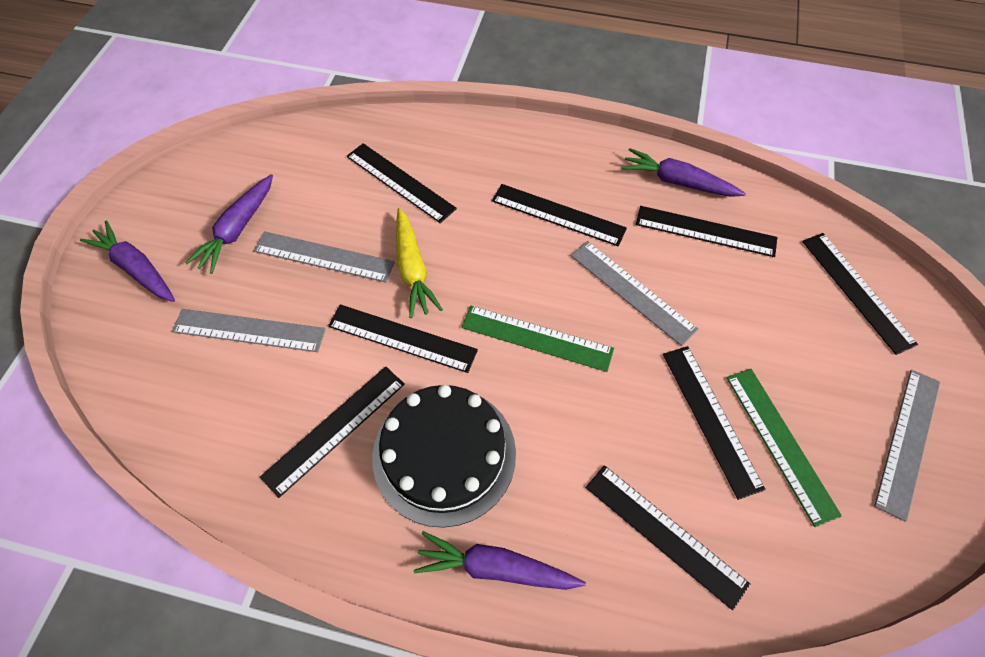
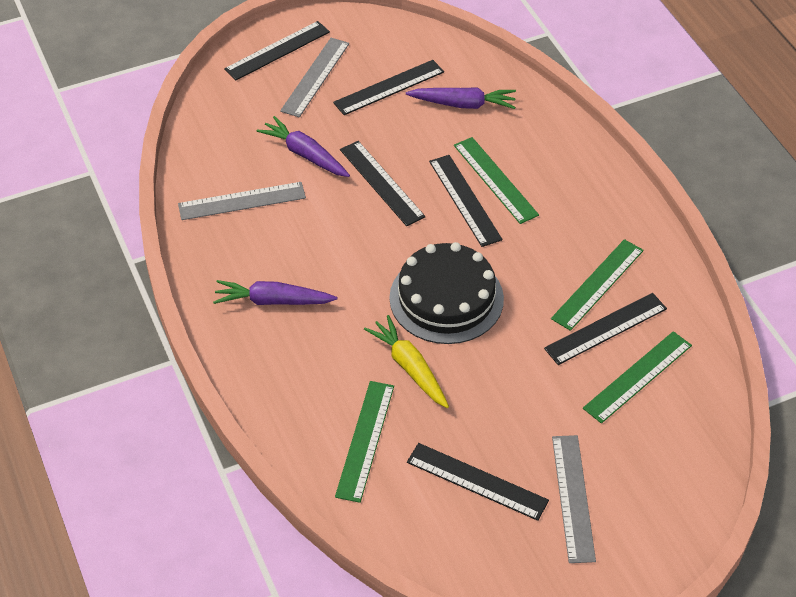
black ruler: 8 -> 6
green ruler: 2 -> 4
grey ruler: 4 -> 3
purple carrot: 4 -> 3

